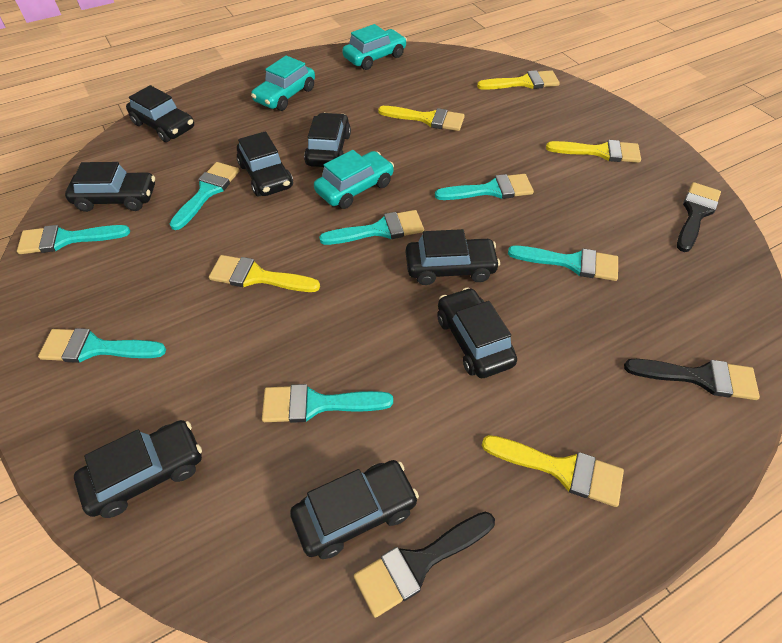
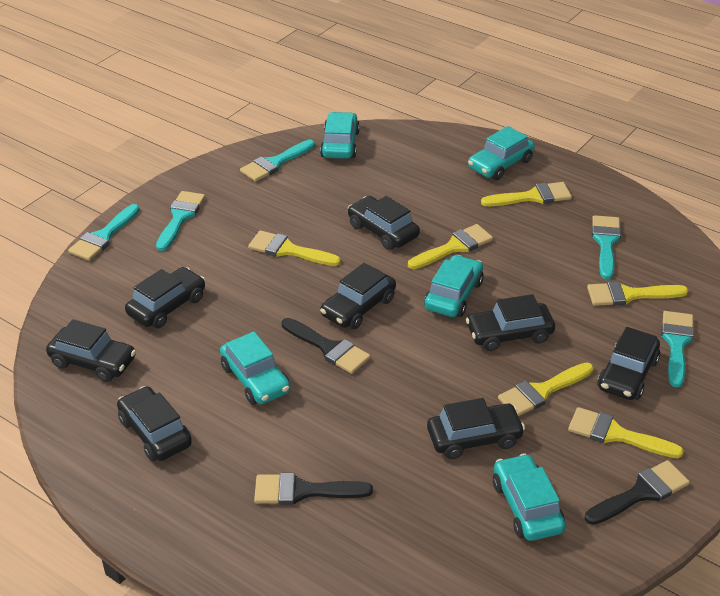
turquoise brush: 7 -> 5
turquoise car: 3 -> 5
yellow brush: 5 -> 6

